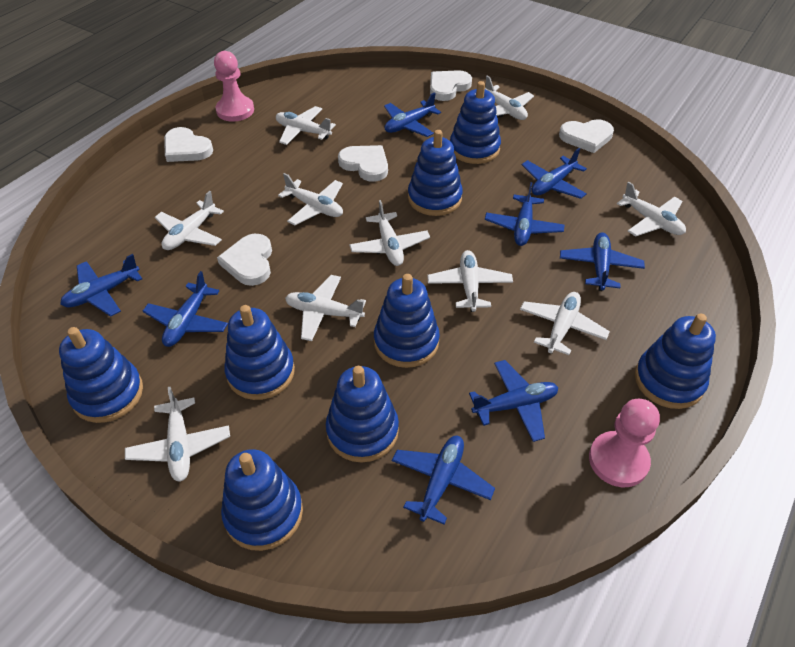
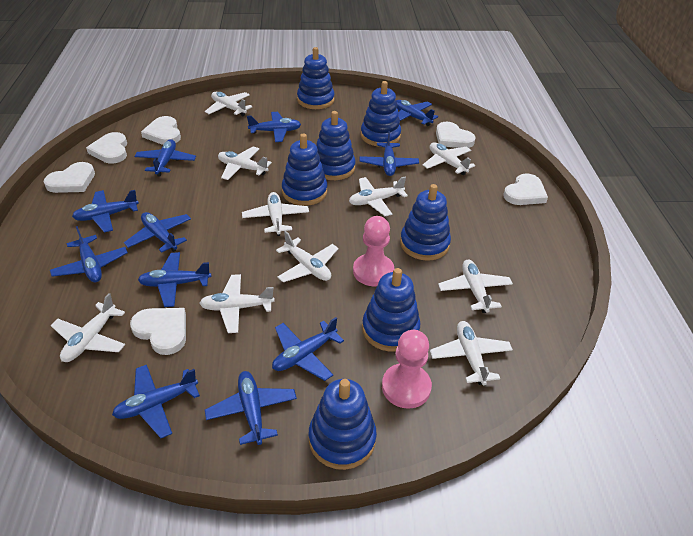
blue plane: 8 -> 11
blue stacking toy: 8 -> 7
white heart: 5 -> 6

